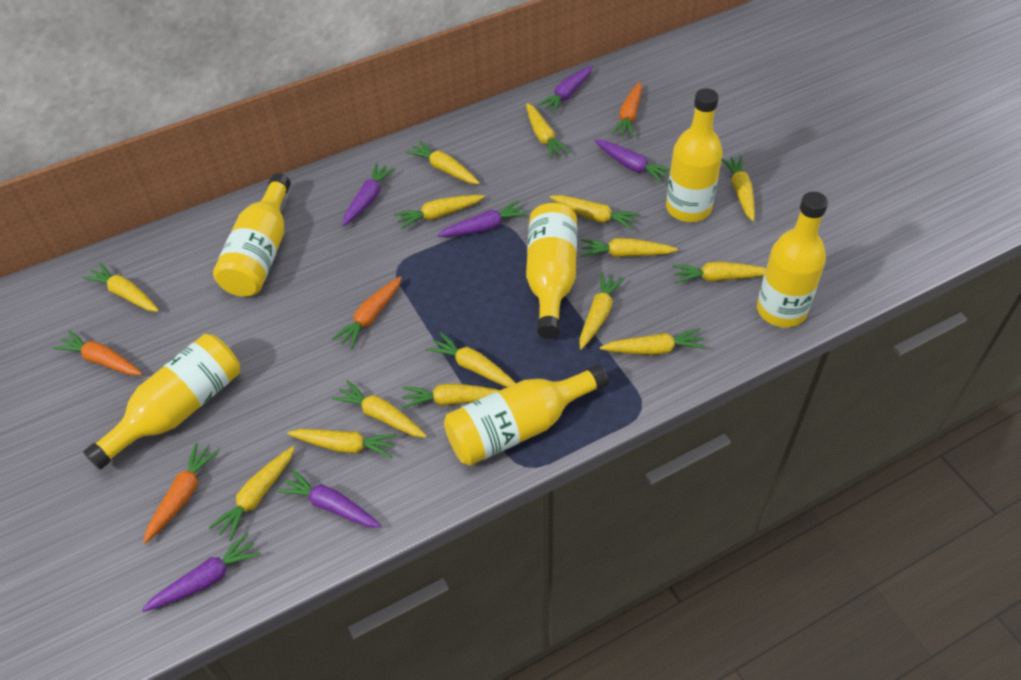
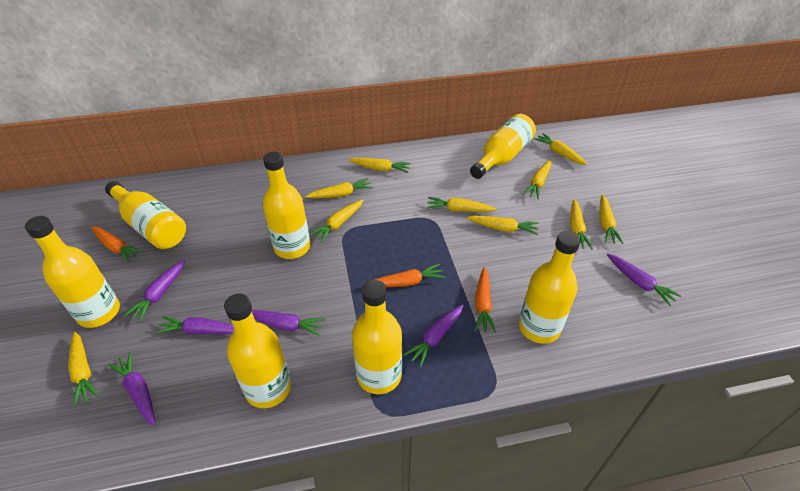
orange carrot: 4 -> 3
yellow bottle: 6 -> 7
yellow carrot: 15 -> 10

